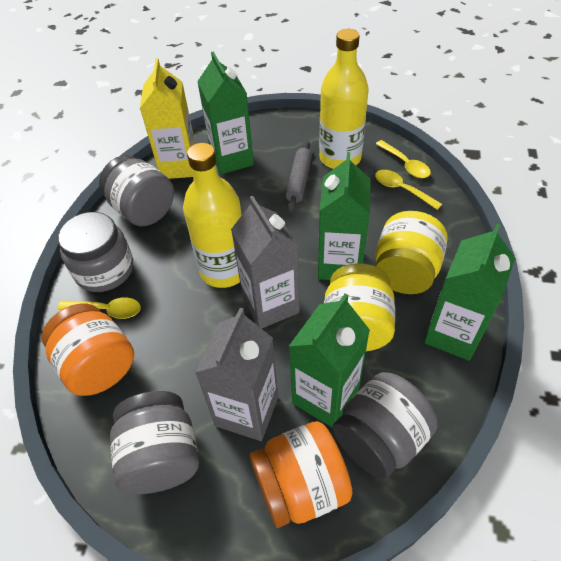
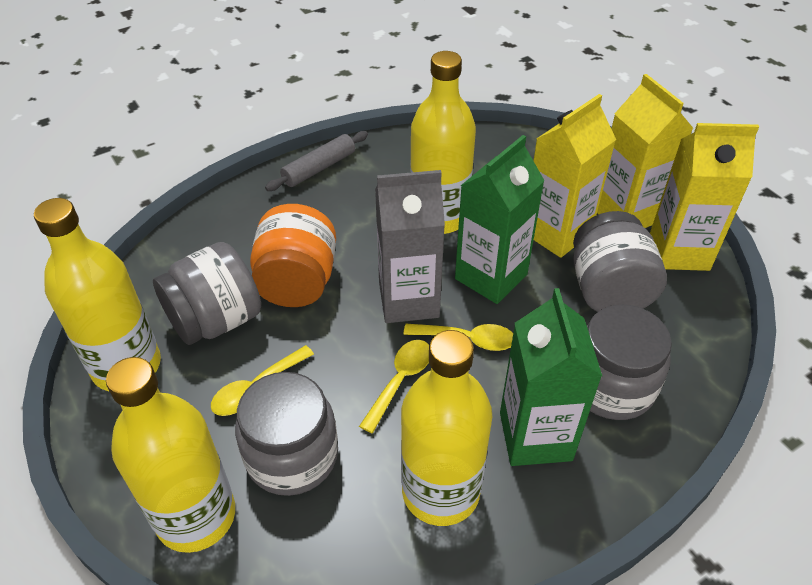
green carton: 4 -> 2
grey carton: 2 -> 1
orange jar: 2 -> 1
yellow bottle: 2 -> 4
yellow carton: 1 -> 3
yellow jar: 2 -> 0

